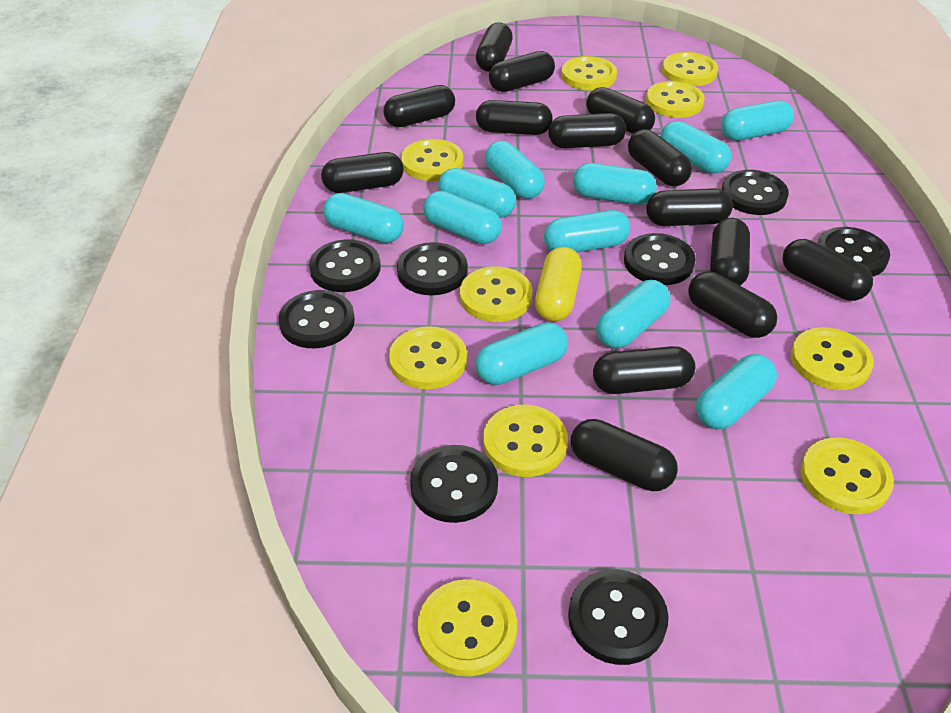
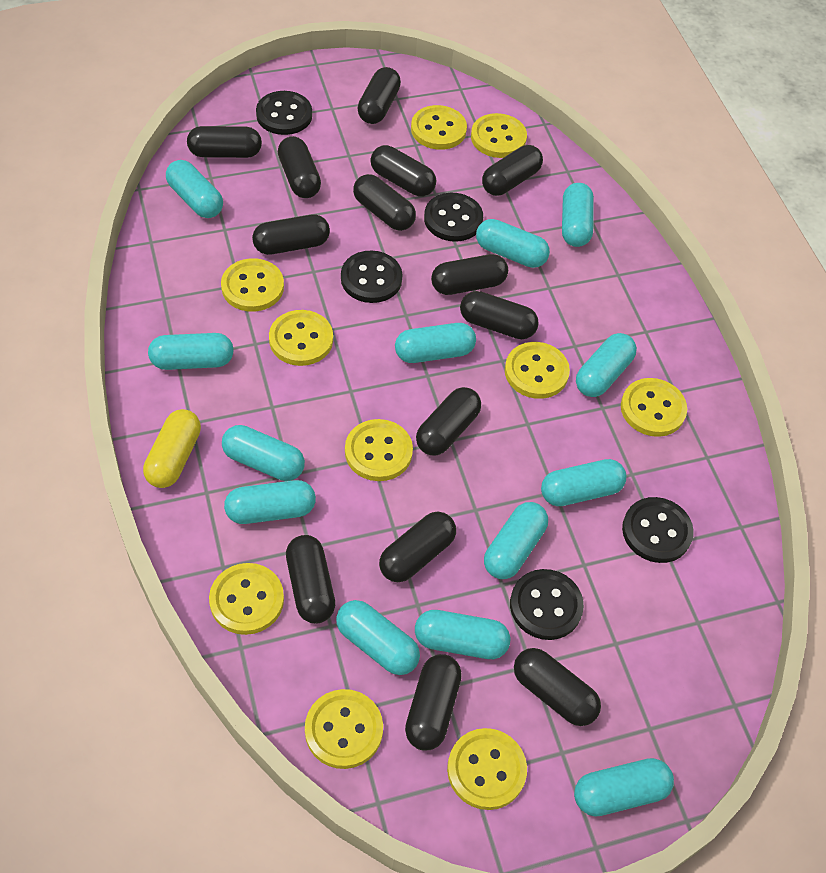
black button: 8 -> 5
turquoise capsule: 11 -> 13

